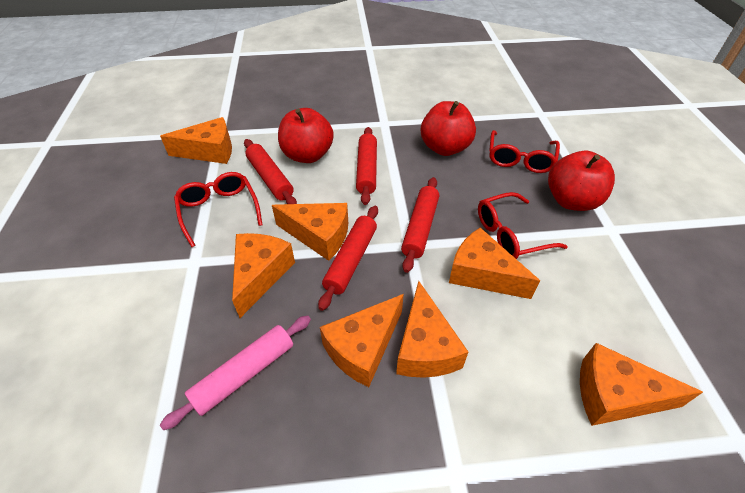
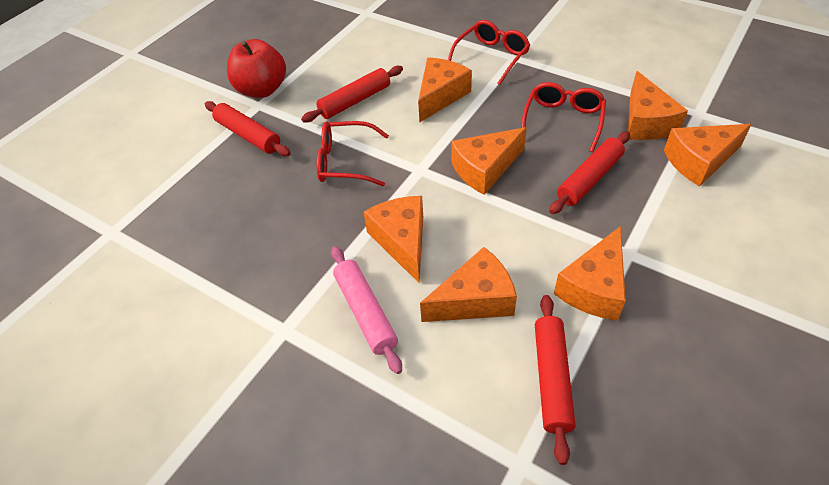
red apple: 3 -> 1

